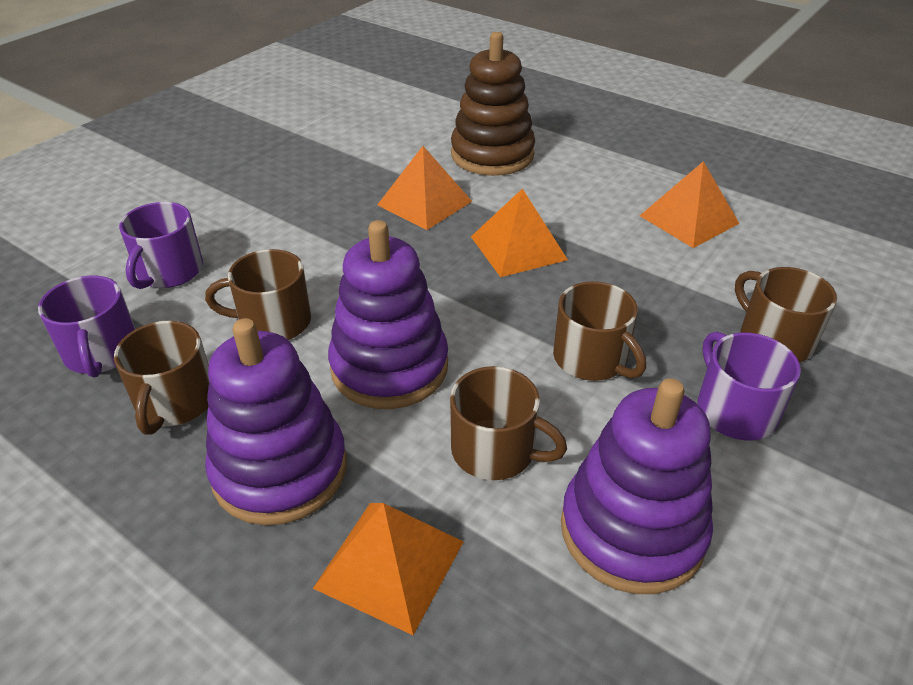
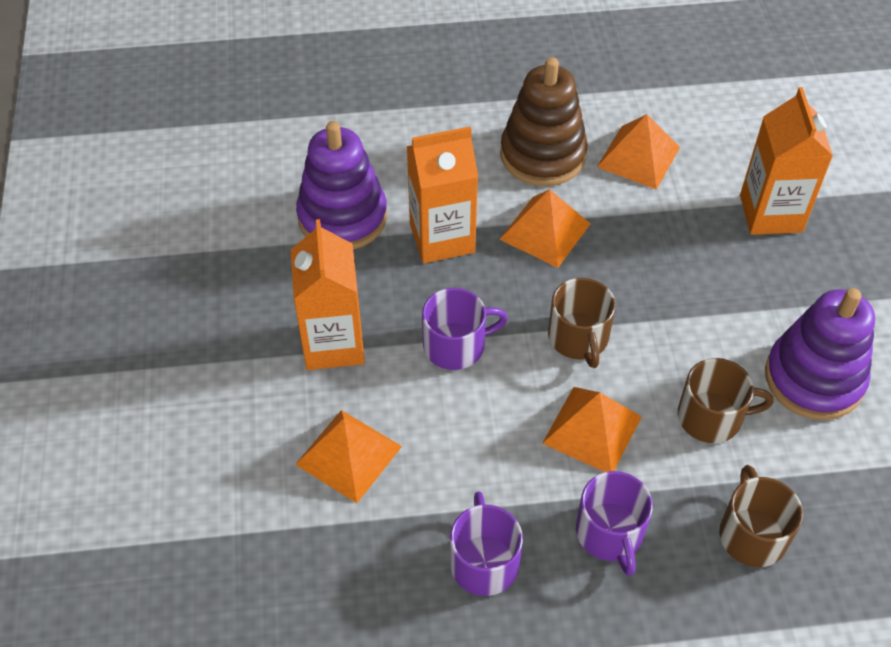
brown mug: 5 -> 3
orange carton: 0 -> 3
purple stacking toy: 3 -> 2

